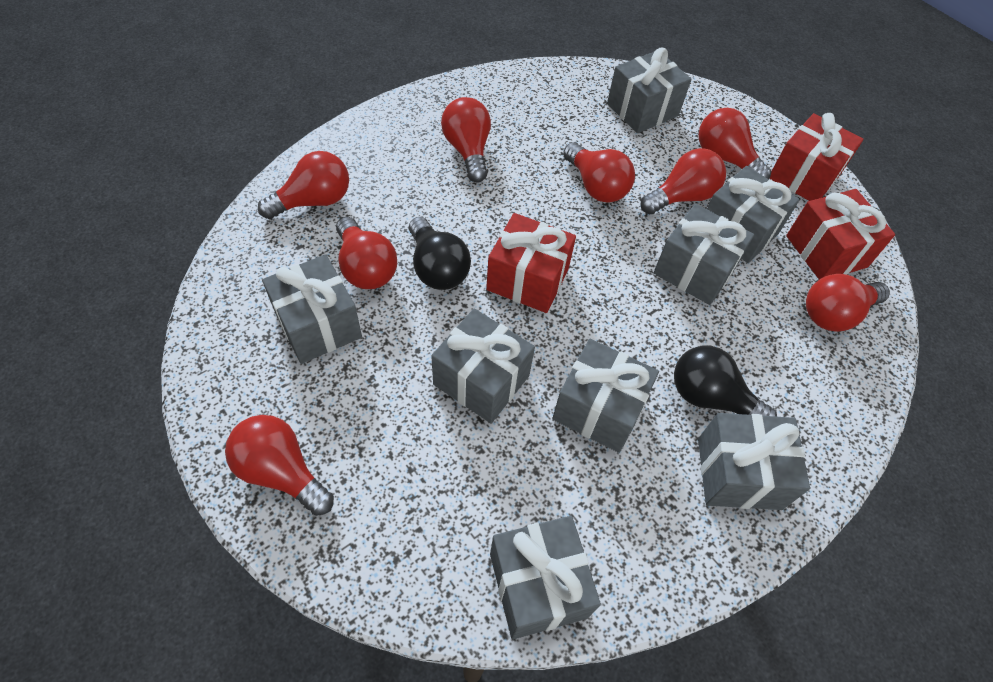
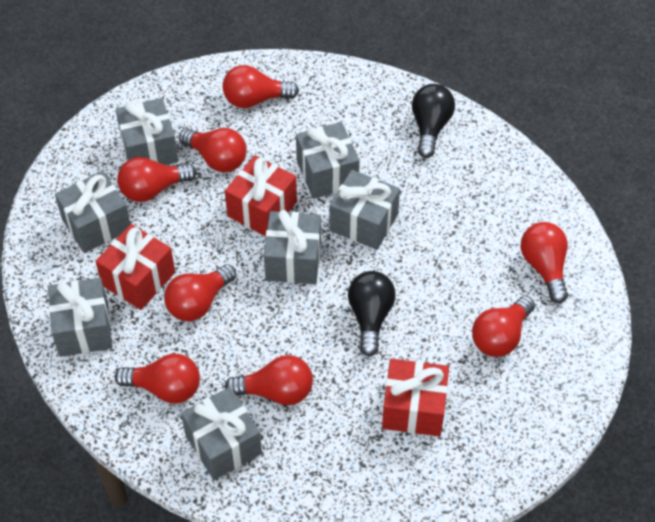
grey gift: 8 -> 7

